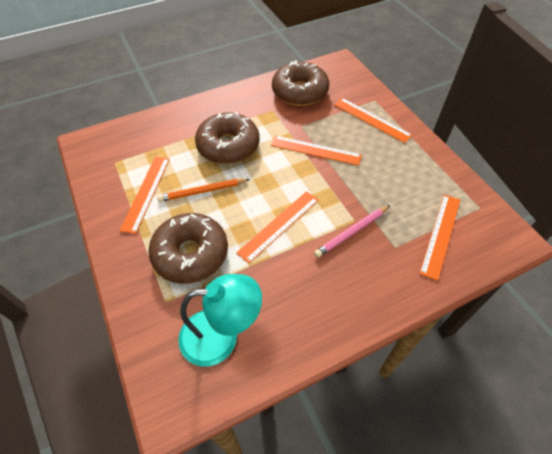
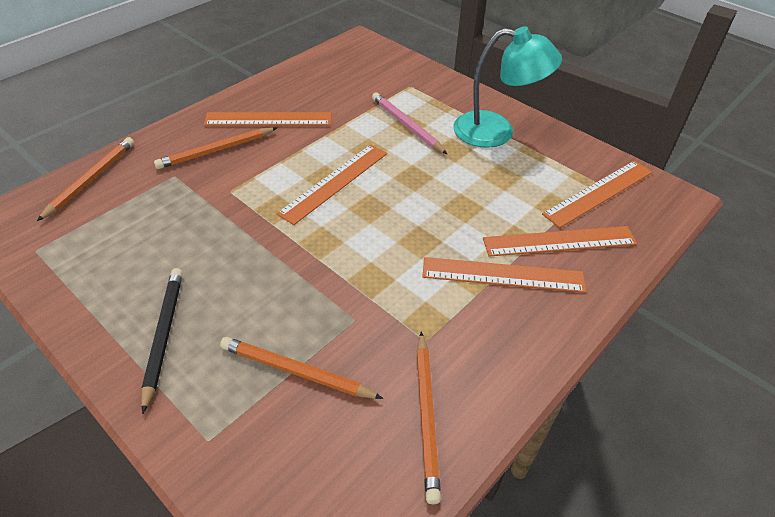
black pencil: 0 -> 1
brown donut: 3 -> 0
orange pencil: 1 -> 4

